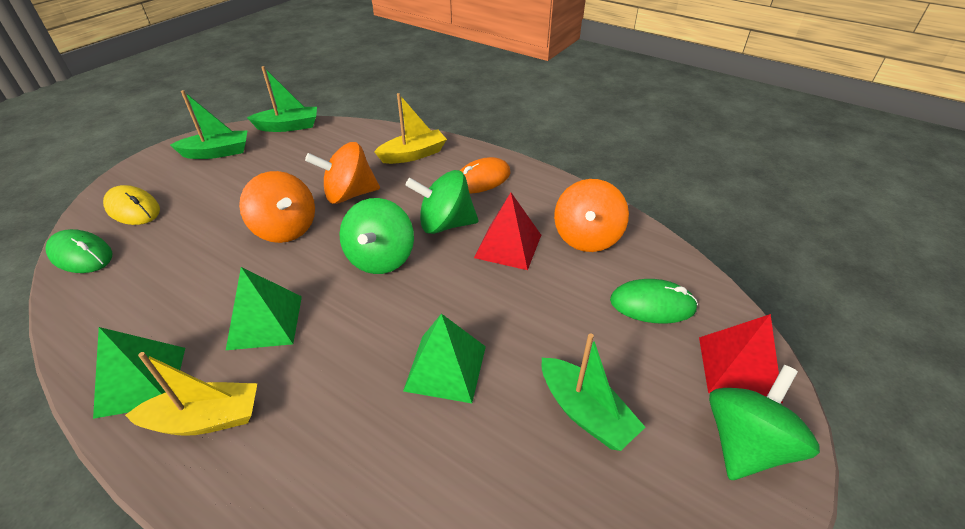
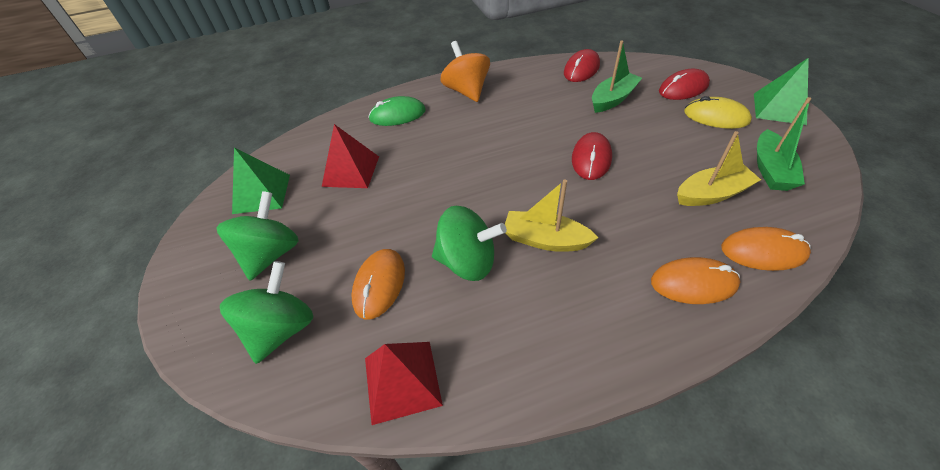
green boat: 3 -> 2
green mouse: 2 -> 1
green pyramid: 3 -> 2
orange mouse: 1 -> 3
orange spinning top: 3 -> 1
red mouse: 0 -> 3

